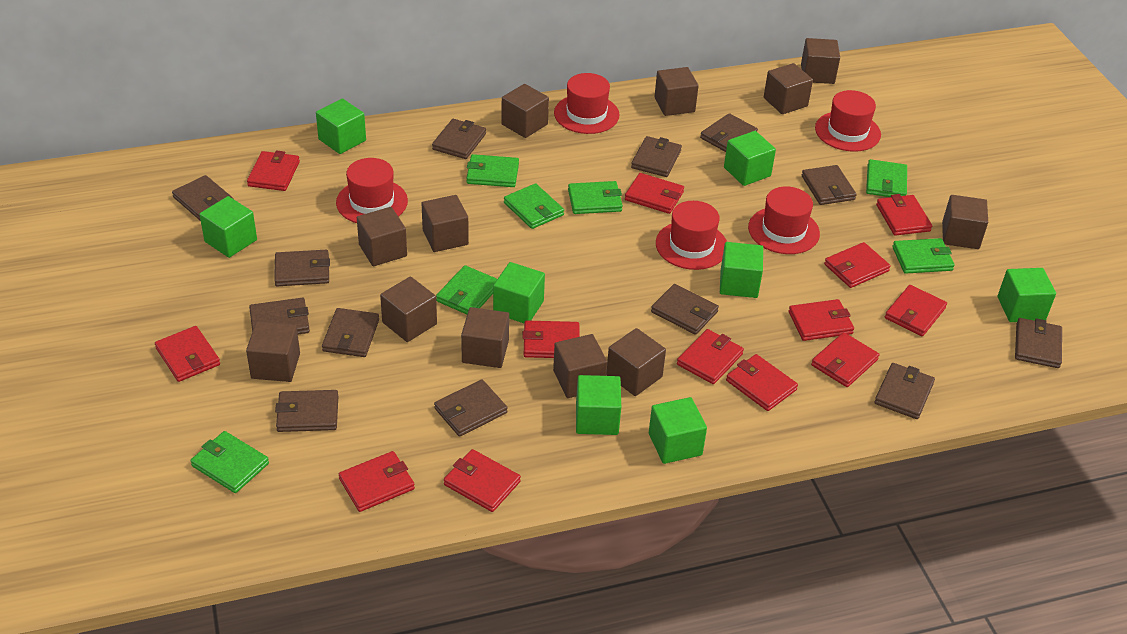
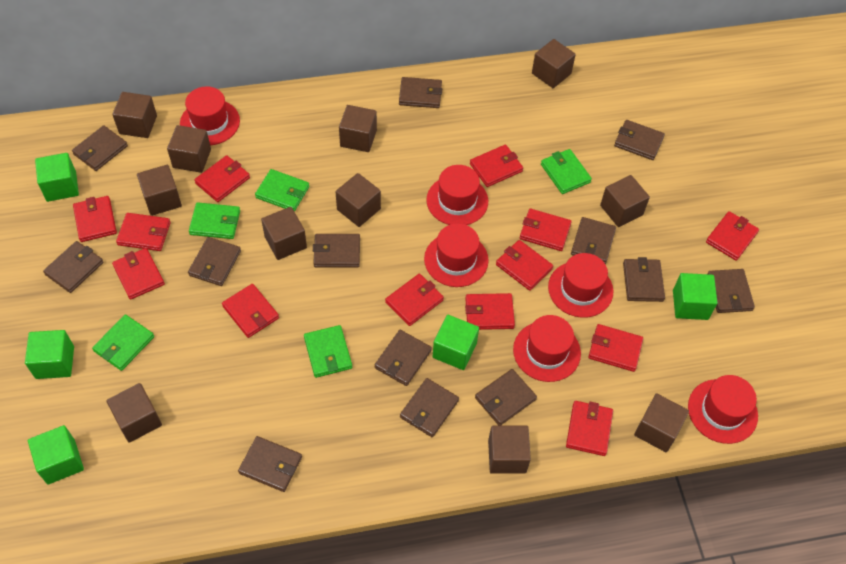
brown cube: 12 -> 11
green cube: 8 -> 5
green wallet: 7 -> 5
red hat: 5 -> 6

